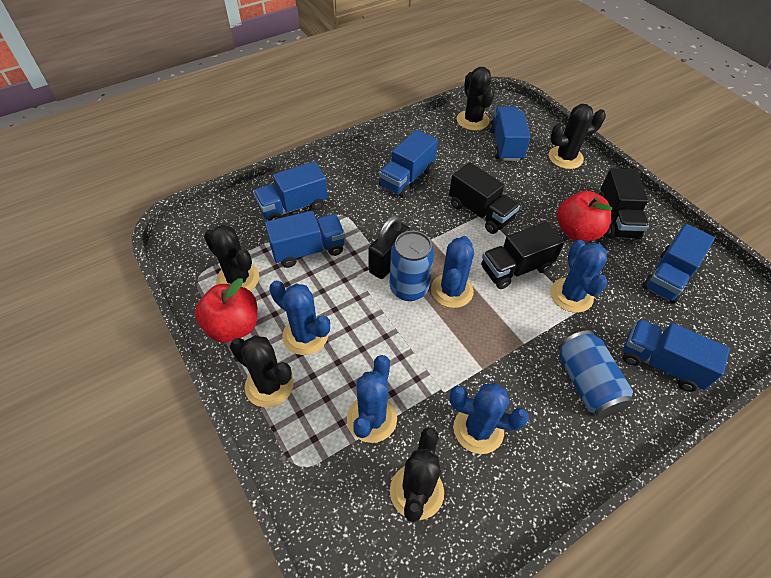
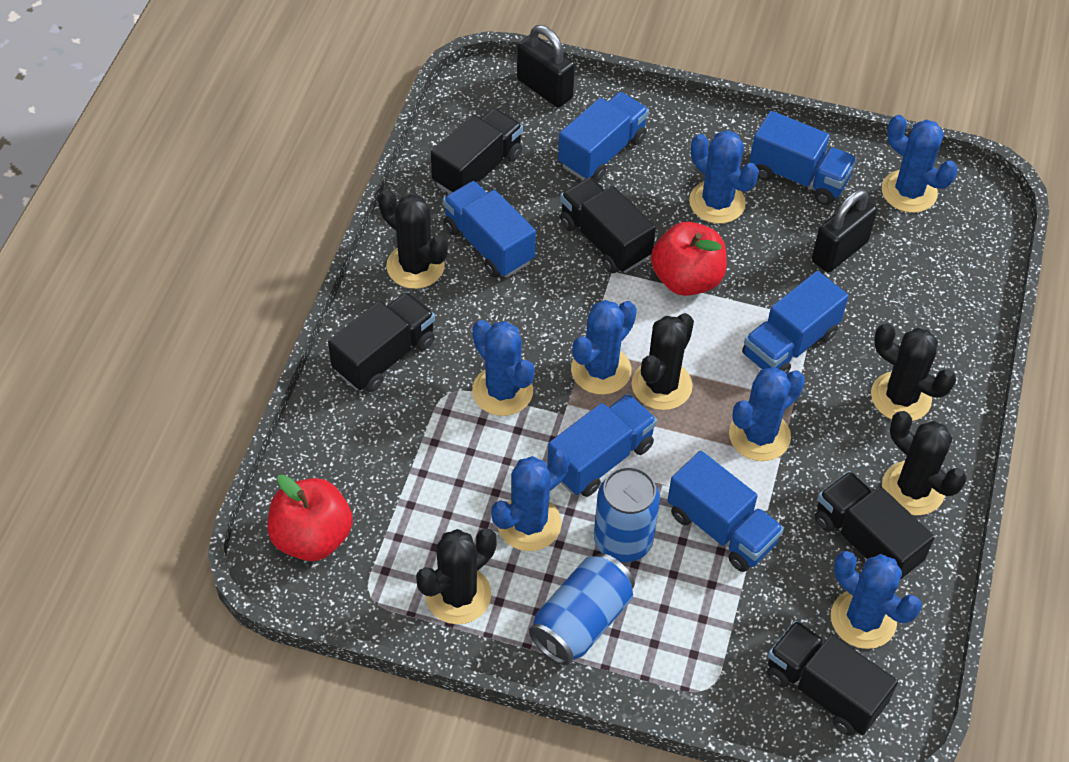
black padlock: 1 -> 2
black truck: 3 -> 5
blue cactus: 5 -> 7

